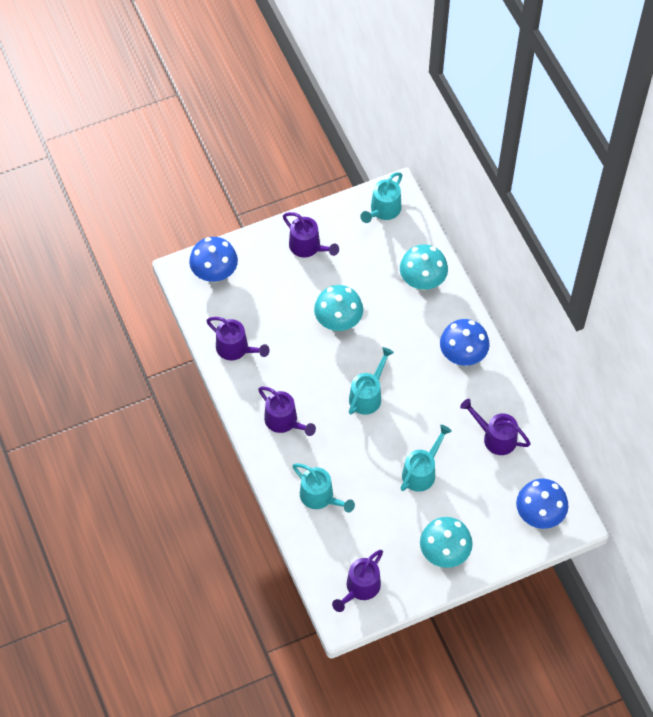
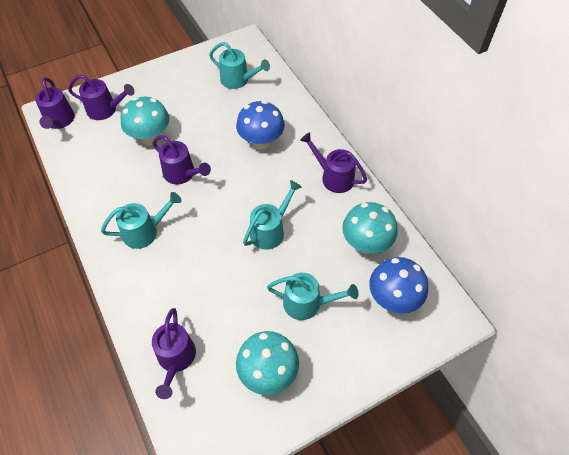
blue mushroom: 3 -> 2

